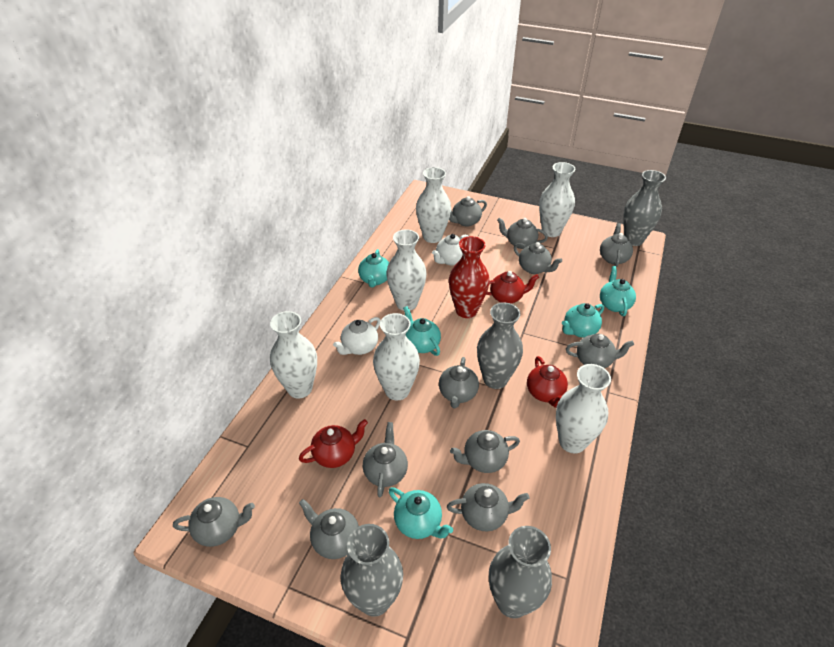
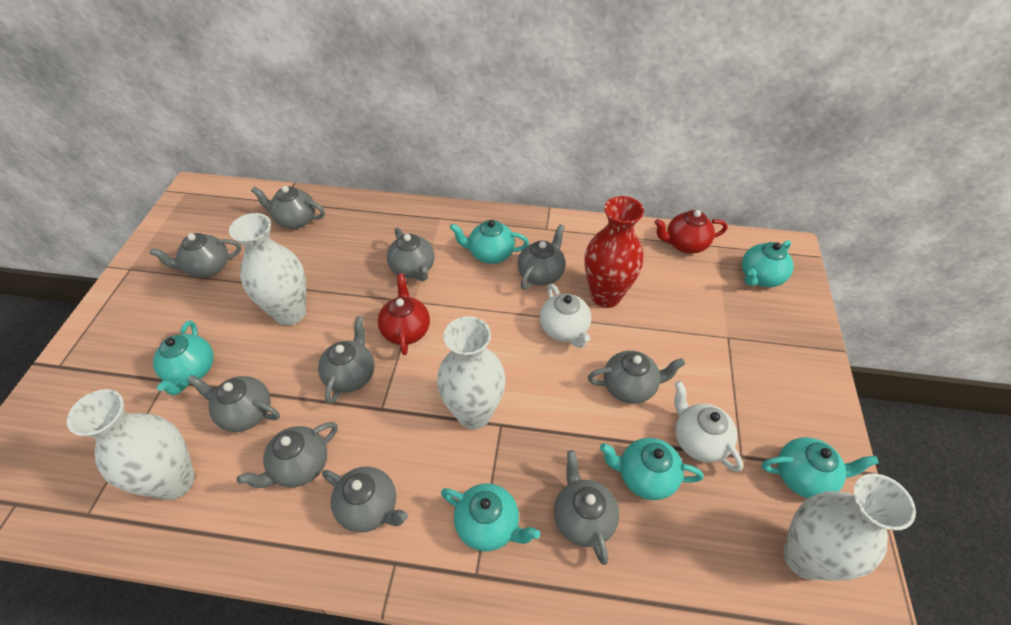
grey teapot: 11 -> 10
grey vase: 4 -> 0
red teapot: 3 -> 2
turquoise teapot: 5 -> 6
white vase: 6 -> 4

